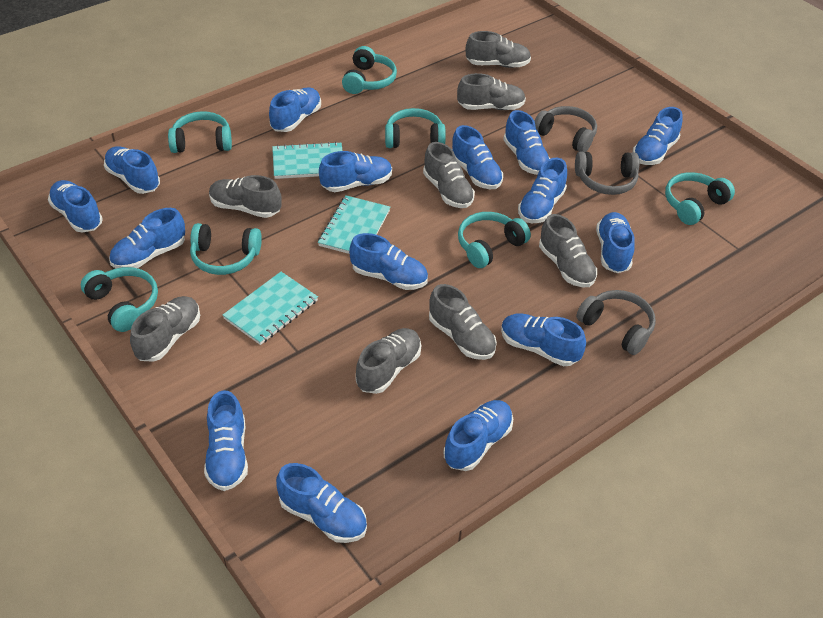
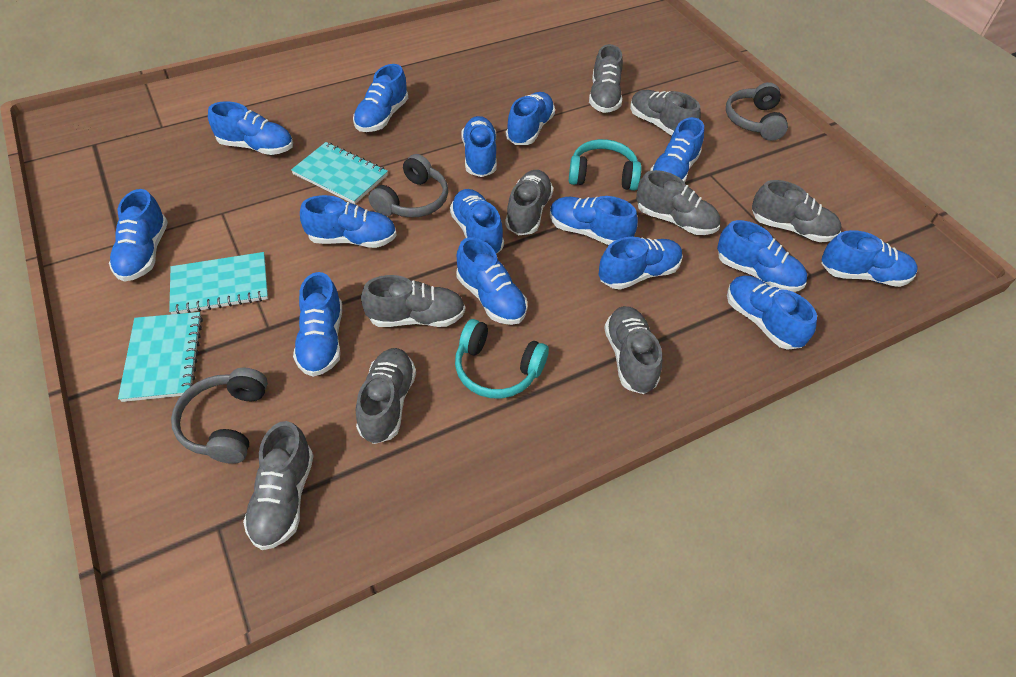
grey shoe: 8 -> 9
turquoise headphones: 7 -> 2

